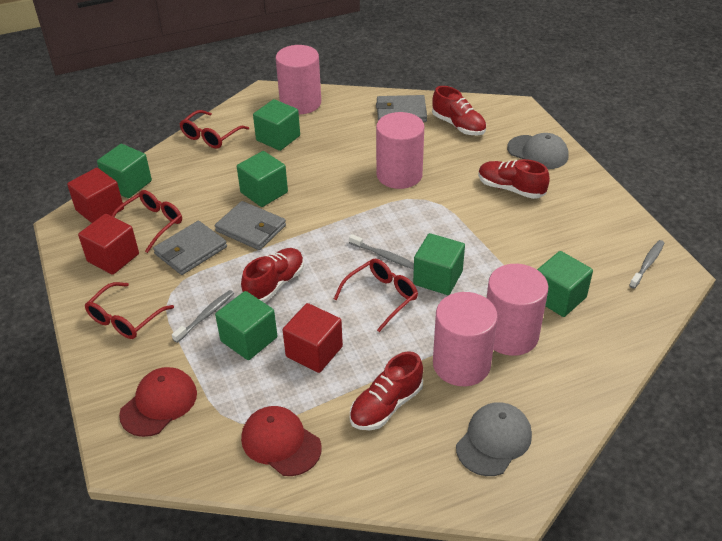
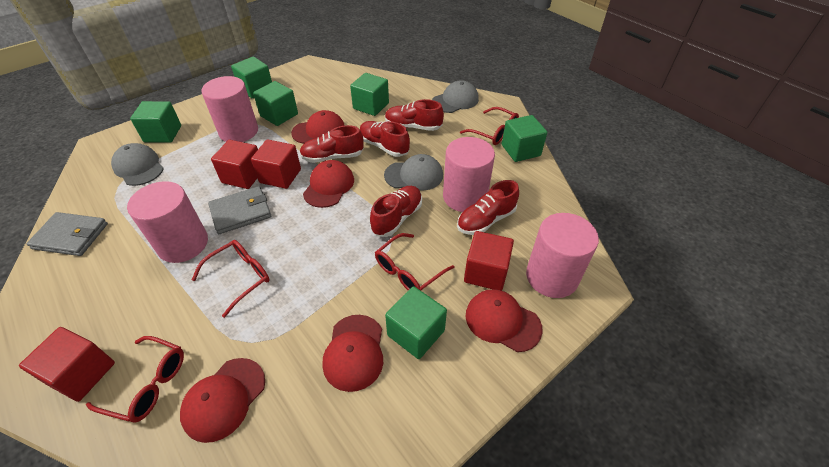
grey cap: 2 -> 3
grey toothbrush: 3 -> 0
grey wallet: 3 -> 2
red cap: 2 -> 5
red cube: 3 -> 4
red shoe: 4 -> 5

